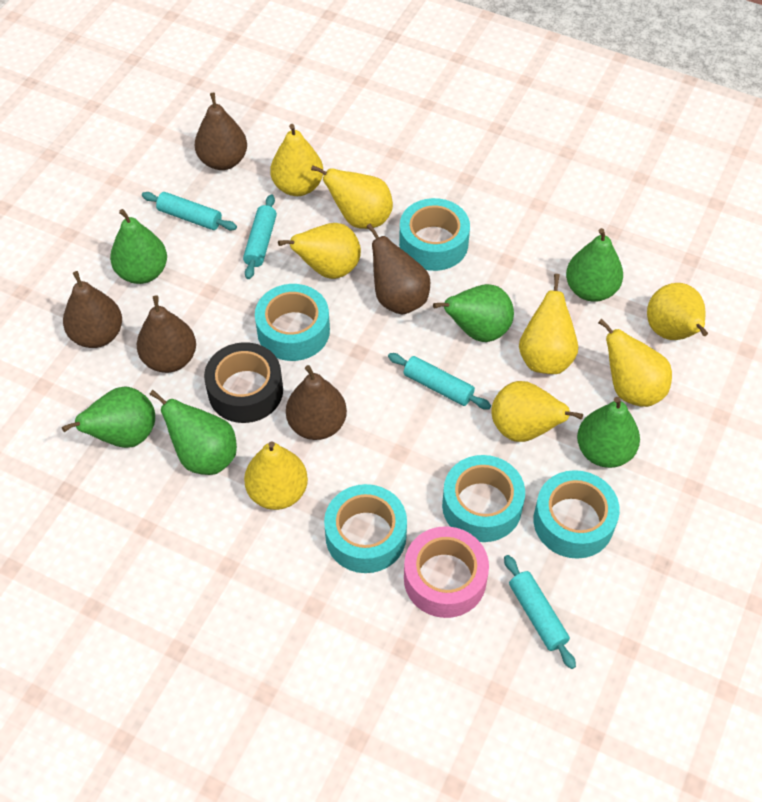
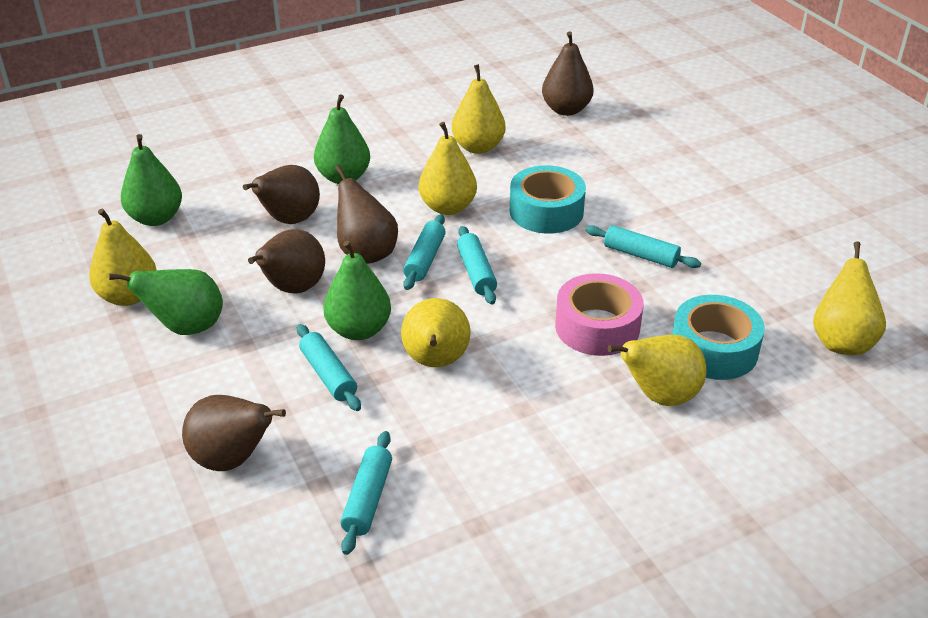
black tape: 1 -> 0
green pear: 6 -> 4
turquoise rolling pin: 4 -> 5
turquoise tape: 5 -> 2
yellow pear: 8 -> 6

